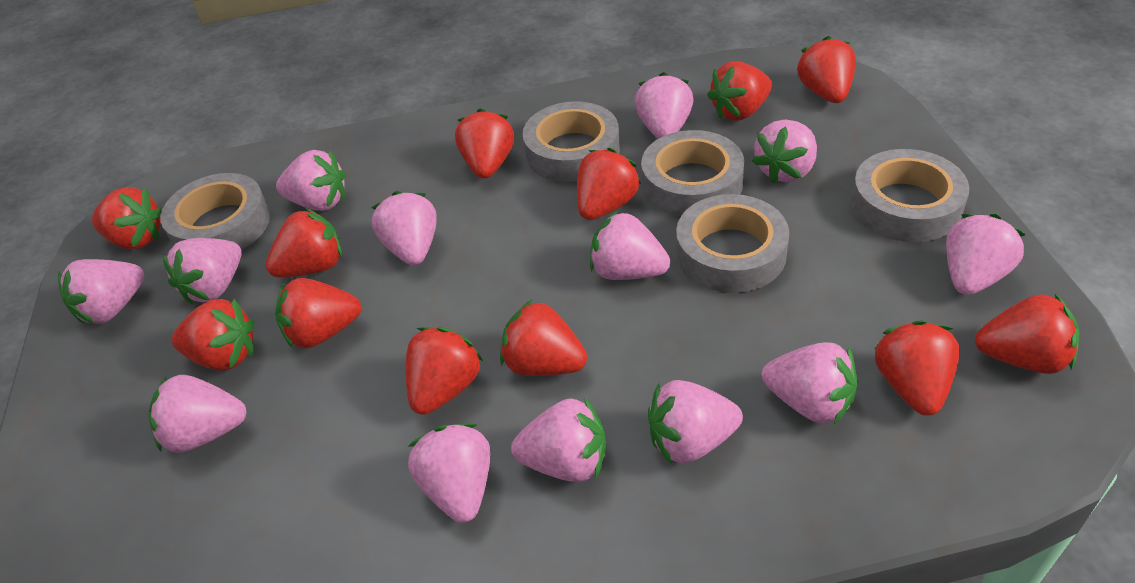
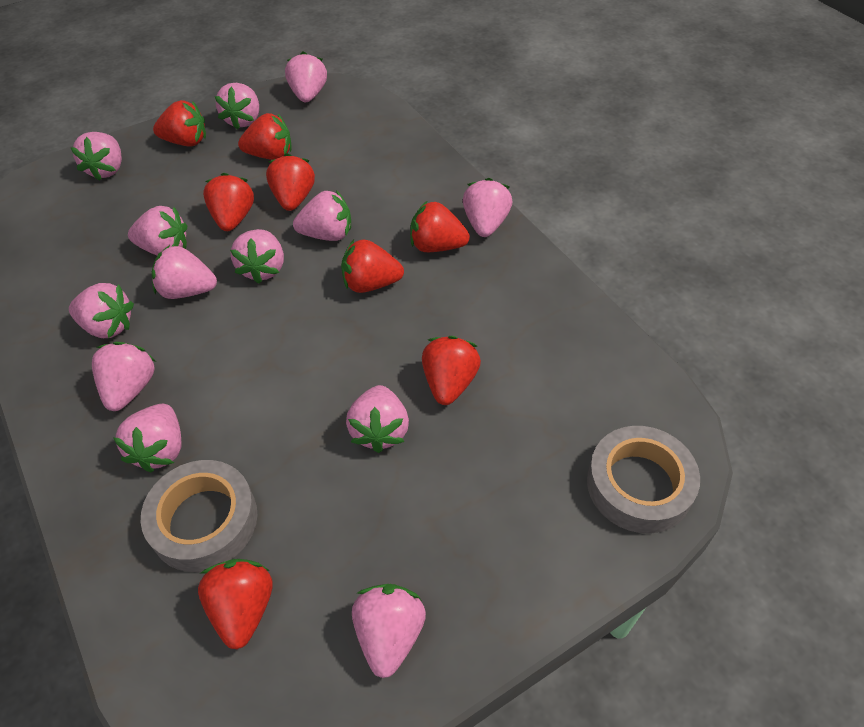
grey tape: 5 -> 2
red strawberry: 12 -> 8

